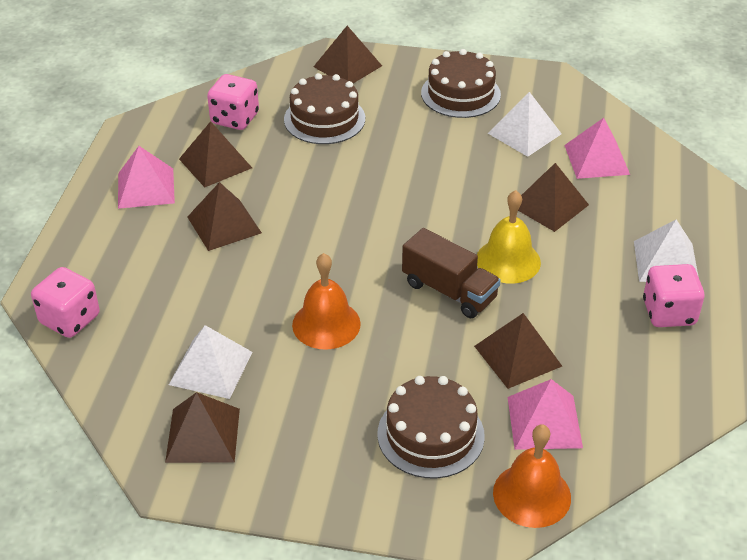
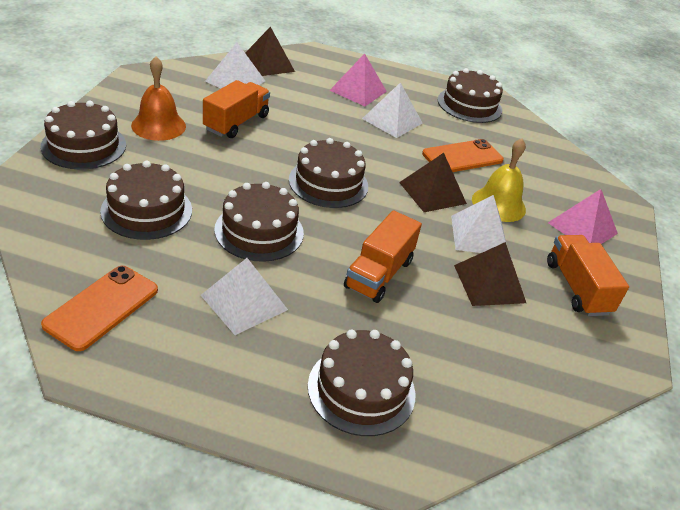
brown cake: 3 -> 6
brown pyramid: 6 -> 3
brown truck: 1 -> 0
orange bell: 2 -> 1
orange phone: 0 -> 2
orange truck: 0 -> 3
pink dice: 3 -> 0
pink pyramid: 3 -> 2
white pyramid: 3 -> 4

